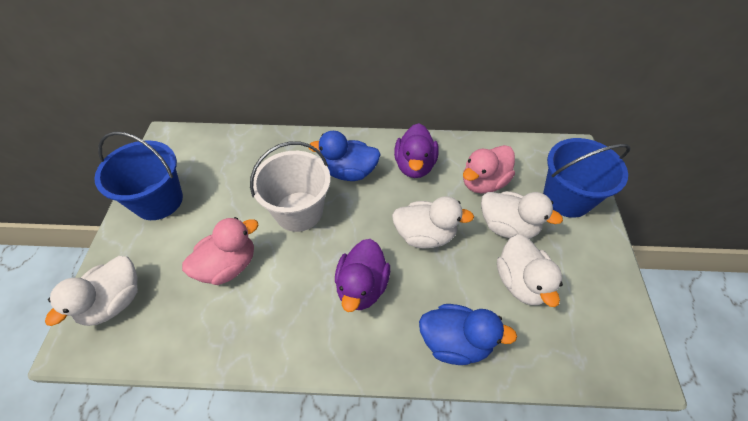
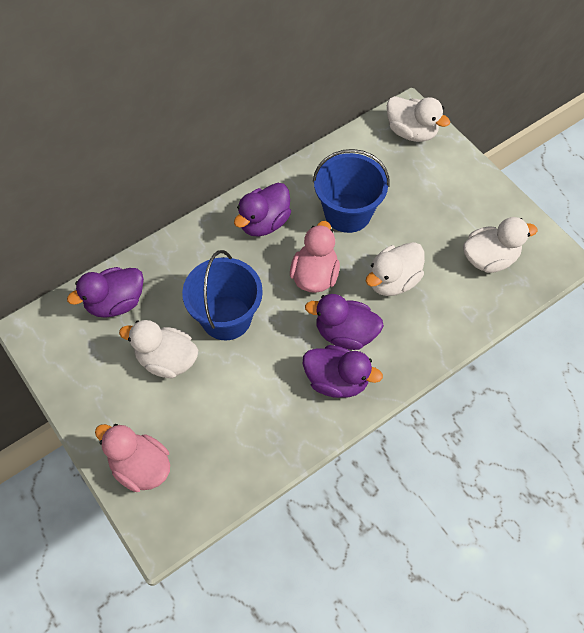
blue duck: 2 -> 0
purple duck: 2 -> 4
white bucket: 1 -> 0

